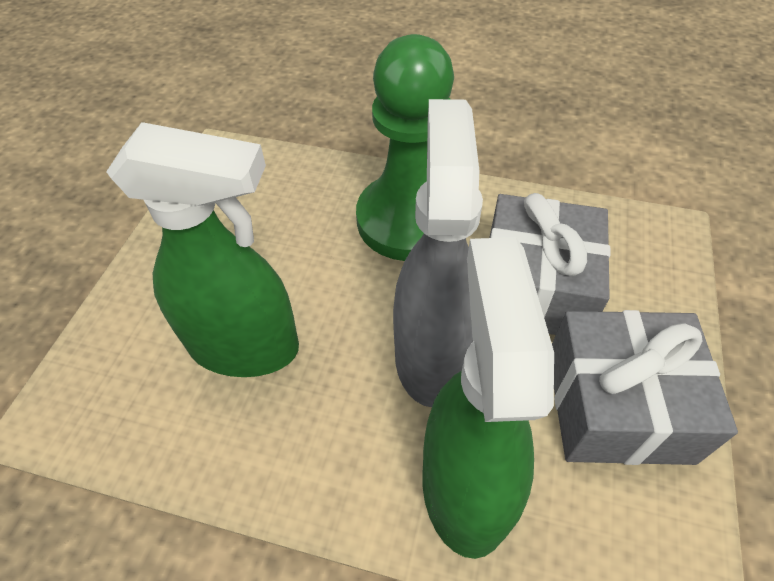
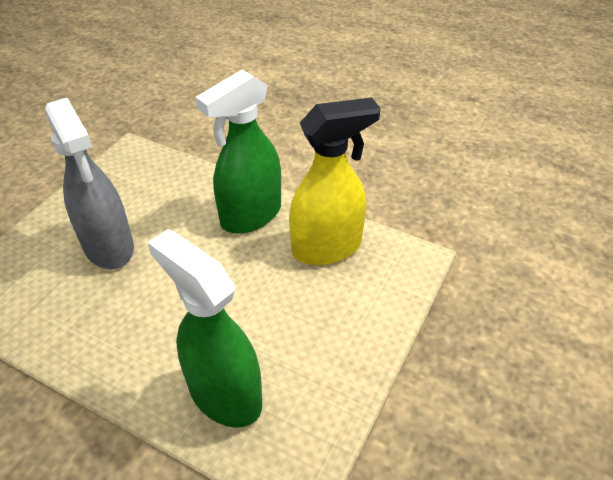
green pawn: 1 -> 0
grey gift: 2 -> 0
yellow spray bottle: 0 -> 1

